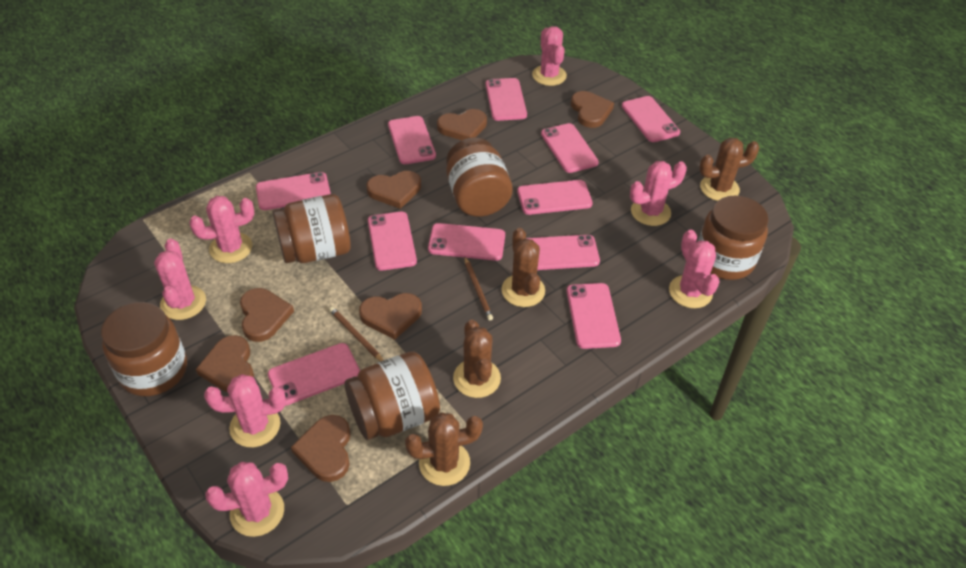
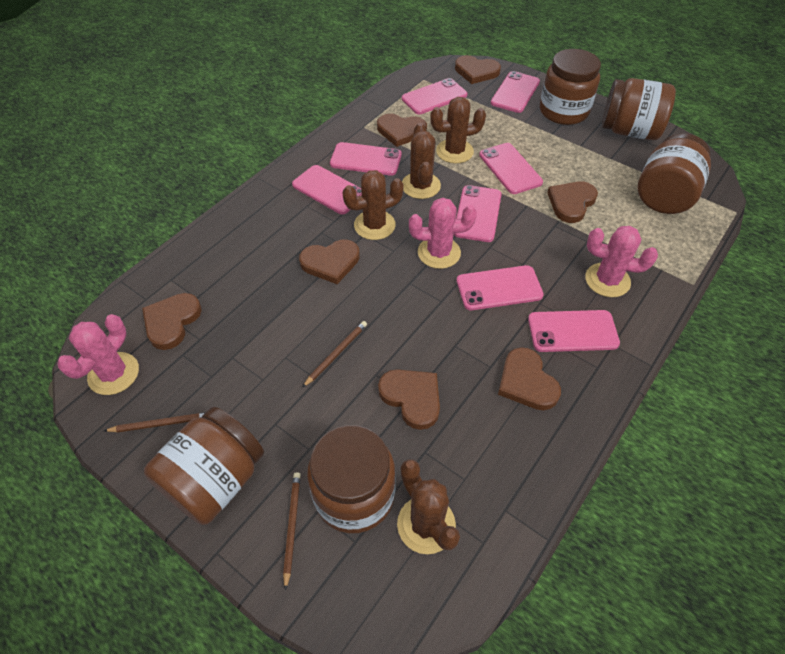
brown pencil: 2 -> 3
pink cactus: 7 -> 3
pink phone: 11 -> 8

